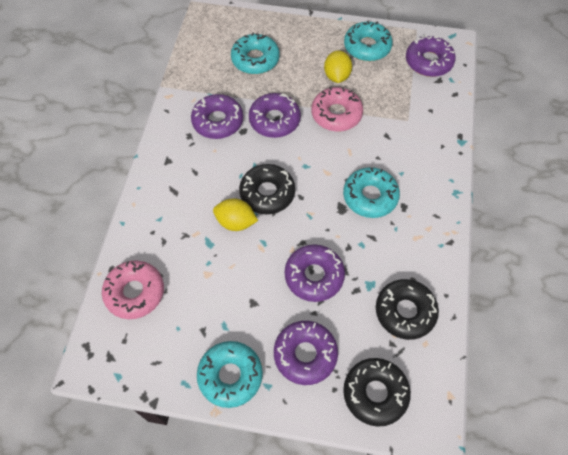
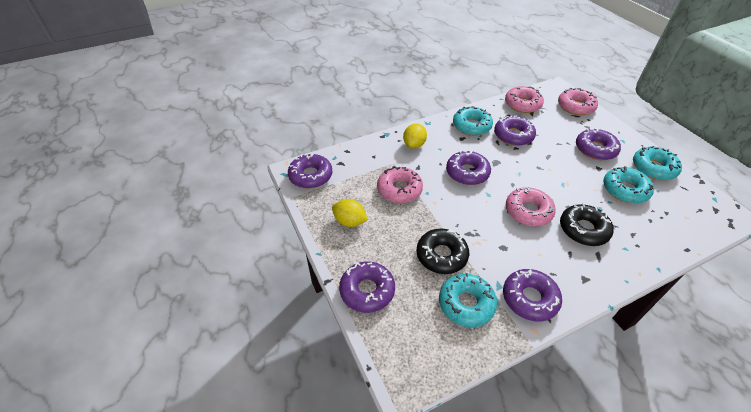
black donut: 3 -> 2
pink donut: 2 -> 4
purple donut: 5 -> 6

